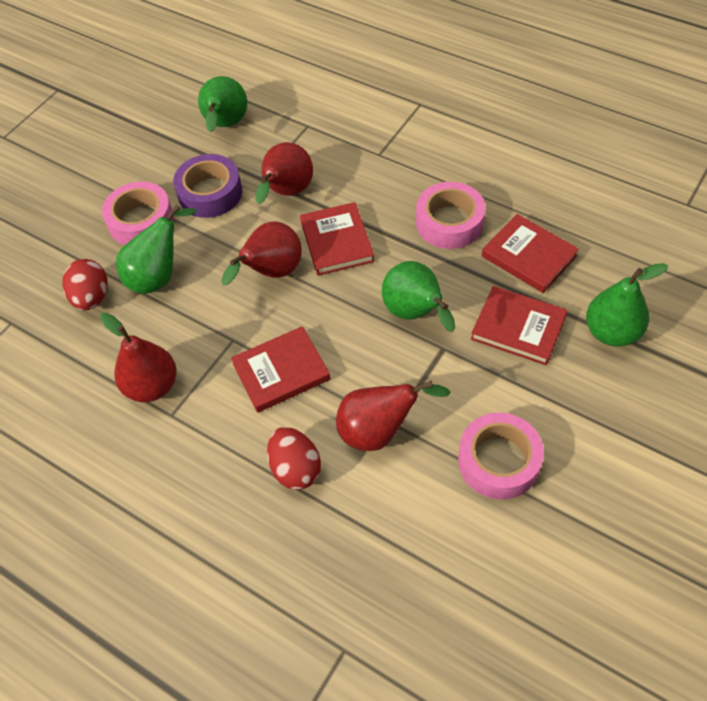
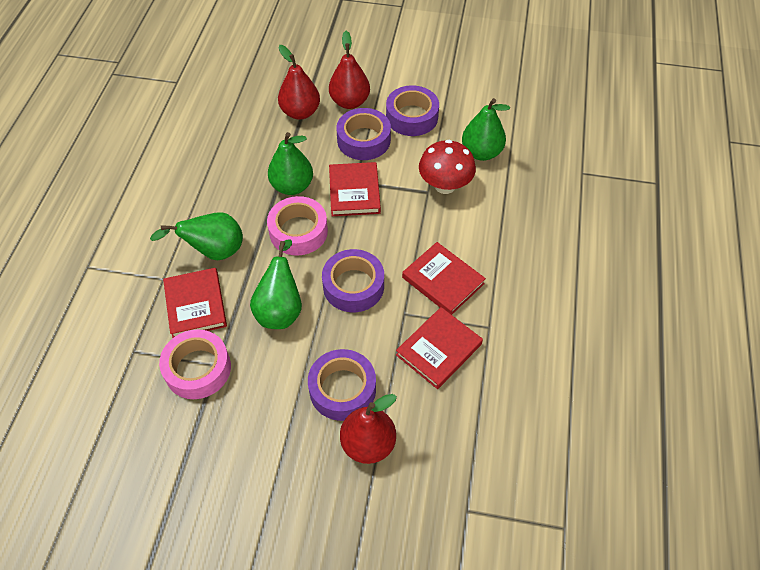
pink tape: 3 -> 2
purple tape: 1 -> 4
red egg: 2 -> 0
red mushroom: 0 -> 1
red pear: 4 -> 3

